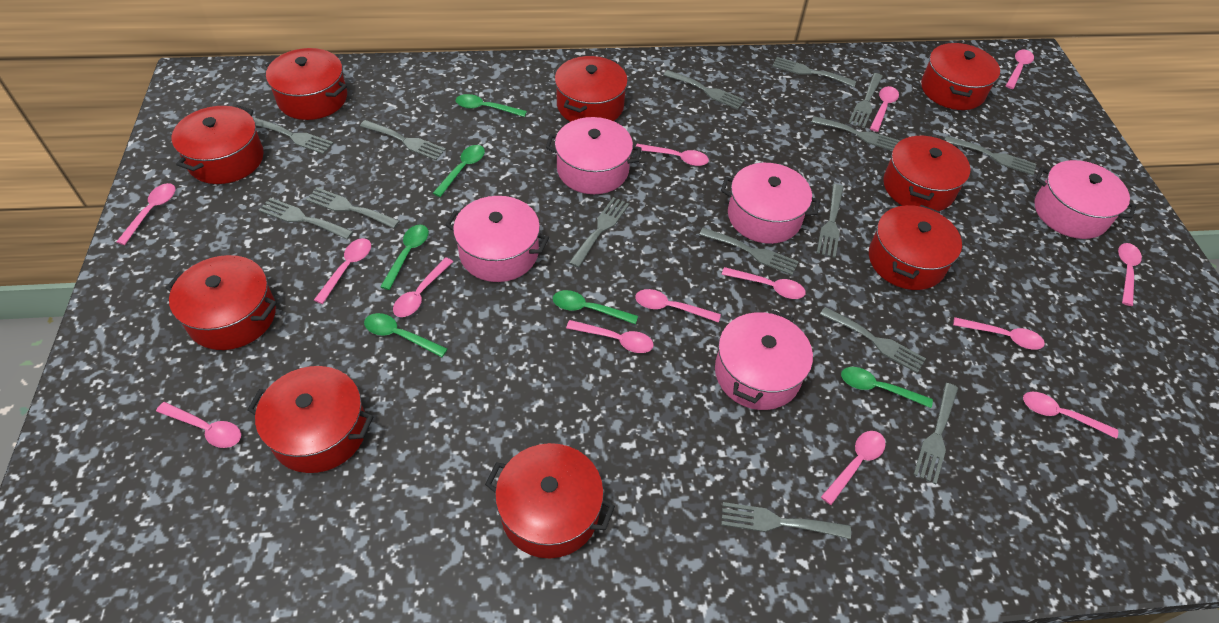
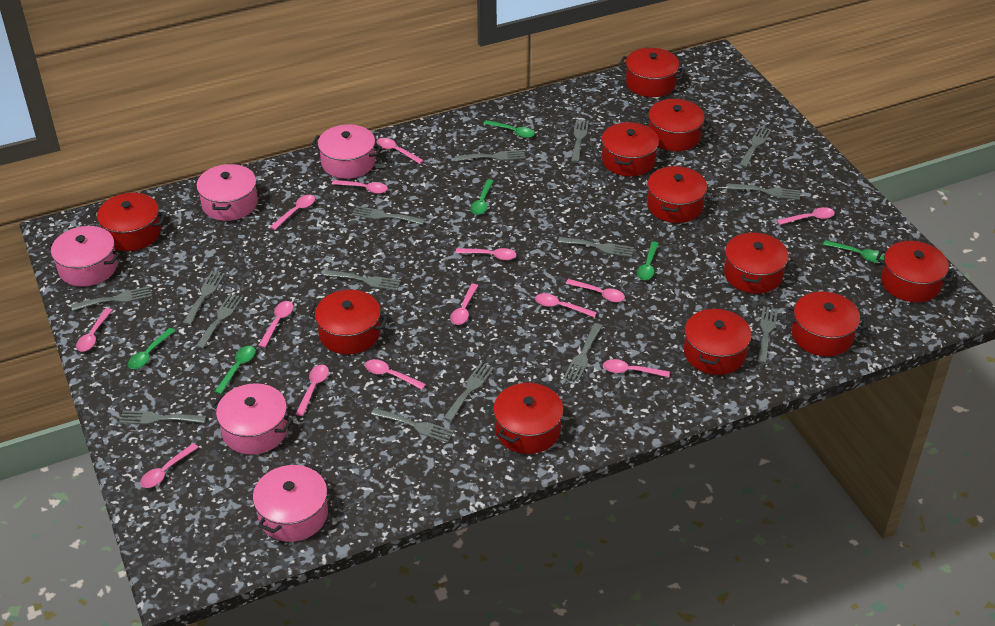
red pot: 9 -> 11

